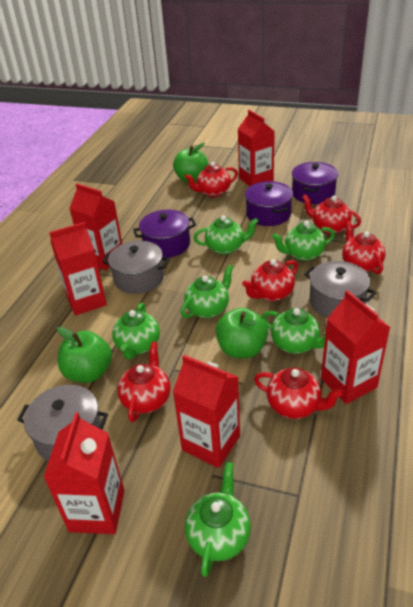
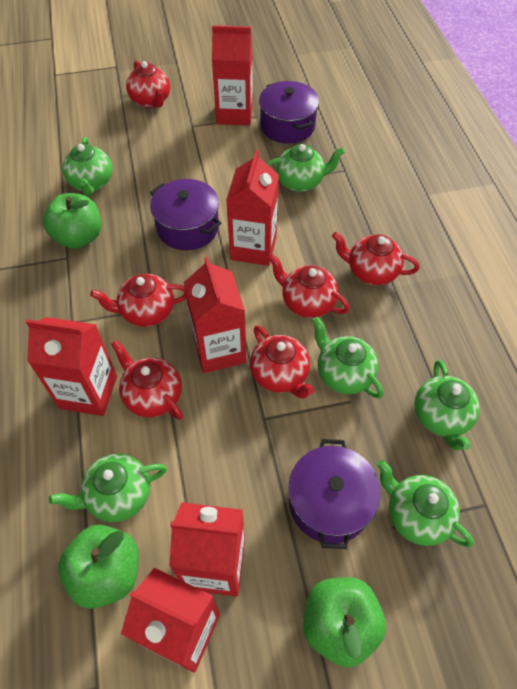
grey pot: 3 -> 0

